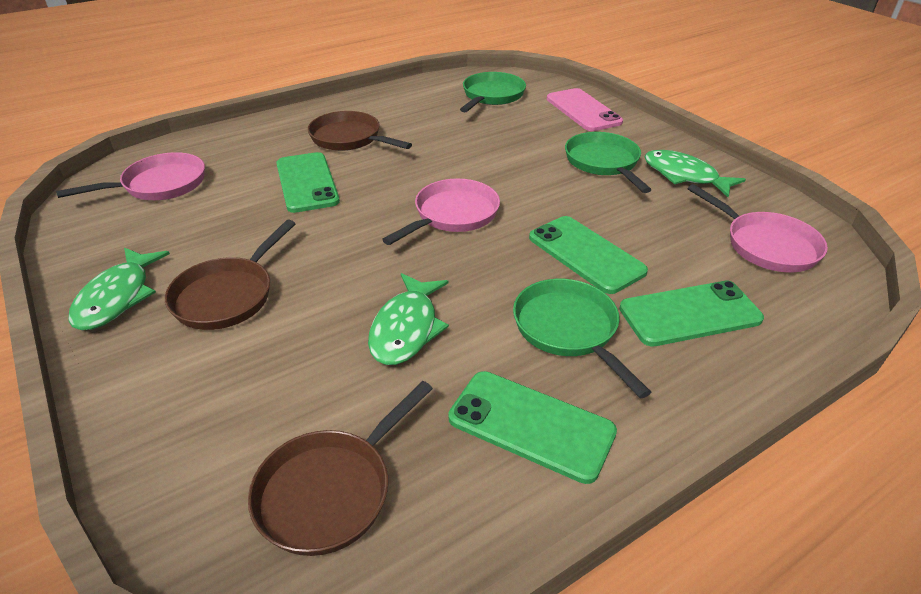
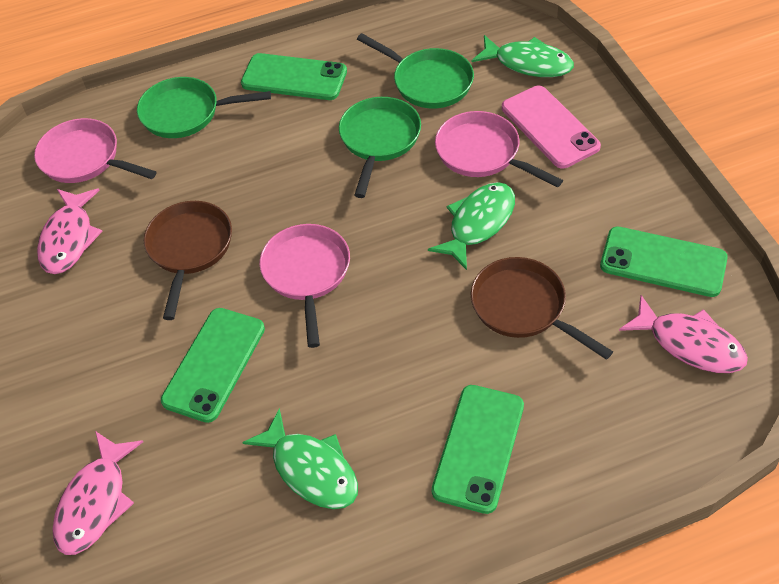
brown pan: 3 -> 2
pink fish: 0 -> 3

